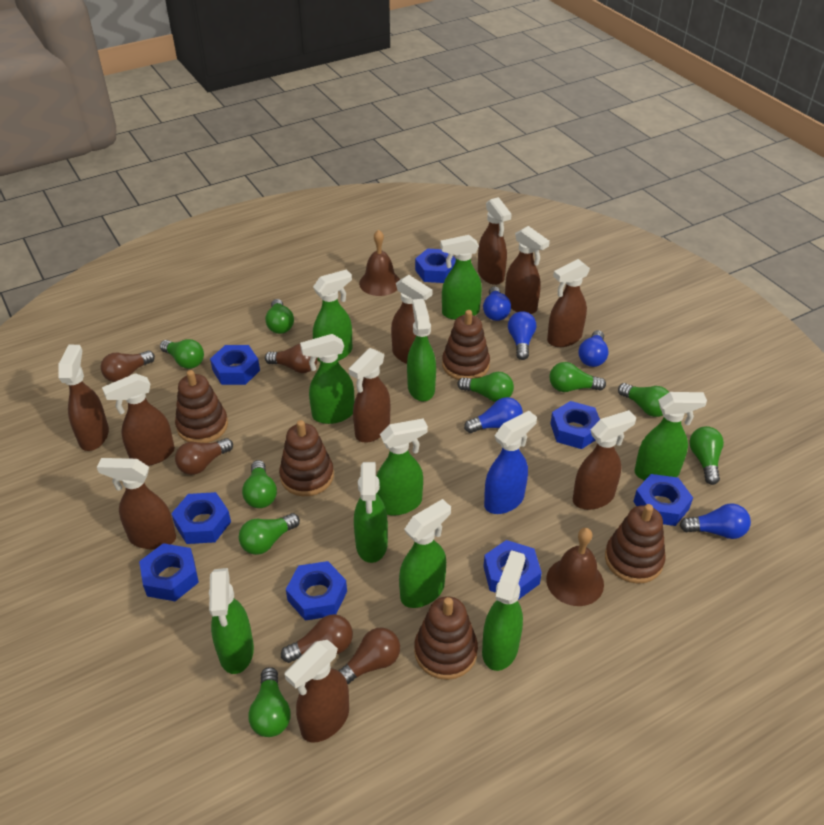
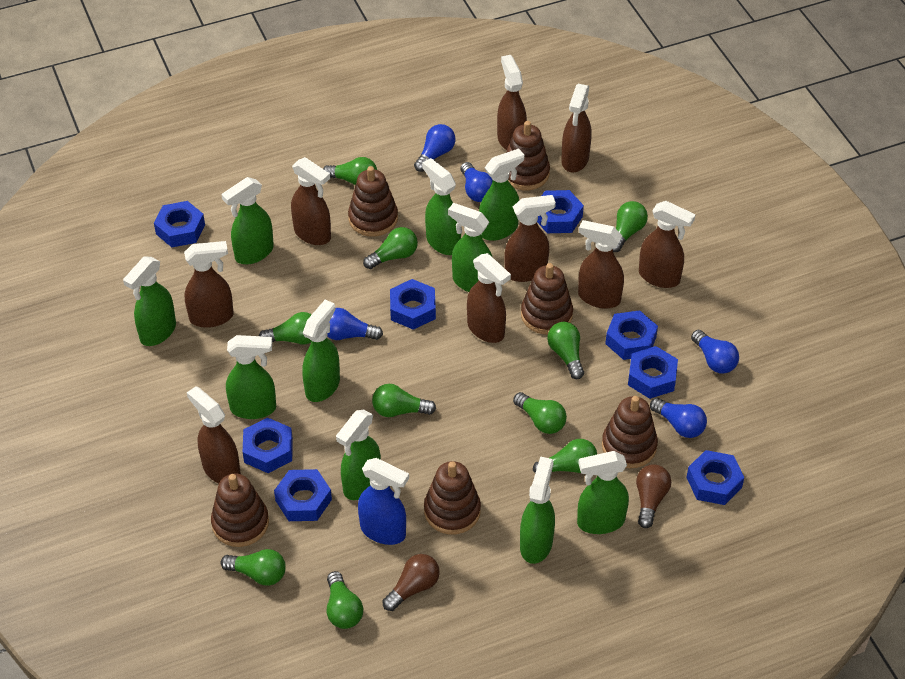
brown bell: 2 -> 0
brown light bulb: 5 -> 2
brown spray bottle: 10 -> 9
brown stacking toy: 5 -> 6
green light bulb: 9 -> 10

